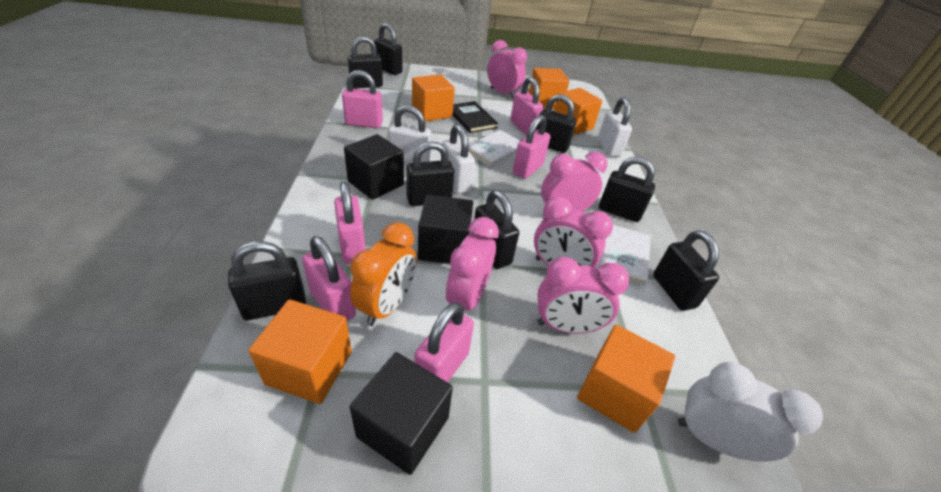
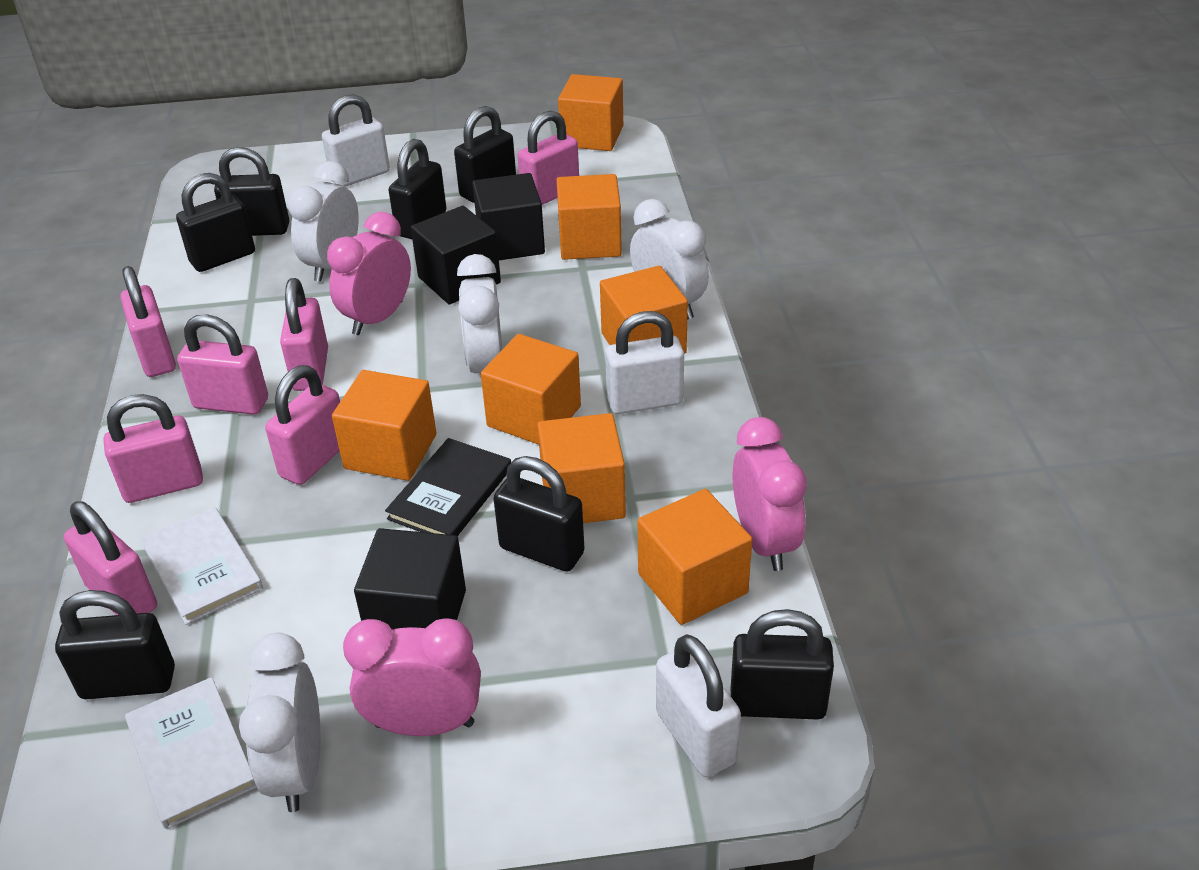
black padlock: 8 -> 7
orange clock: 1 -> 0
orange cube: 5 -> 7
pink clock: 5 -> 3
pink padlock: 6 -> 7
white clock: 1 -> 4

